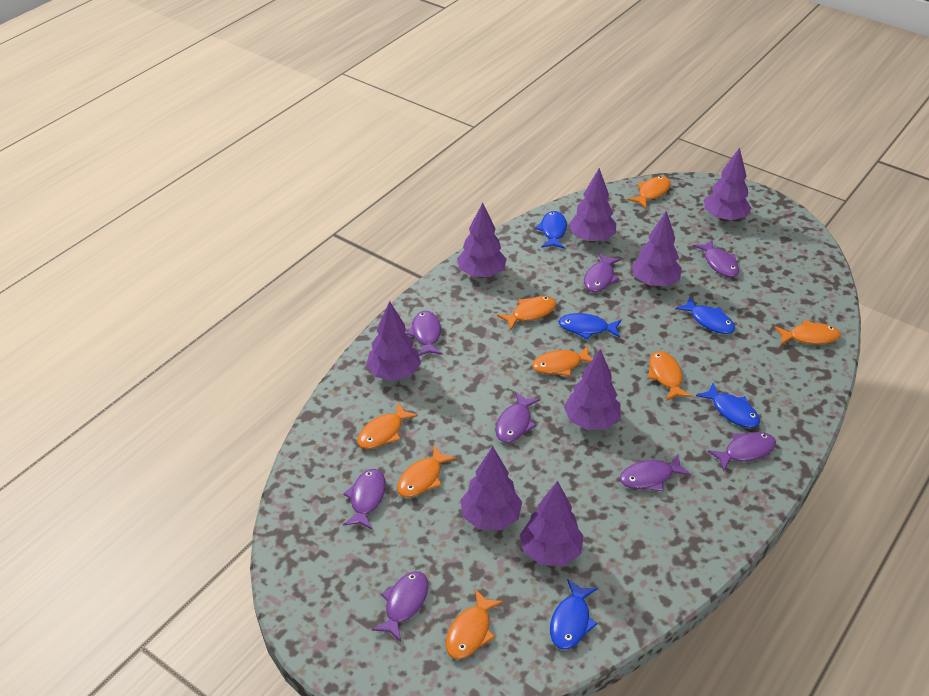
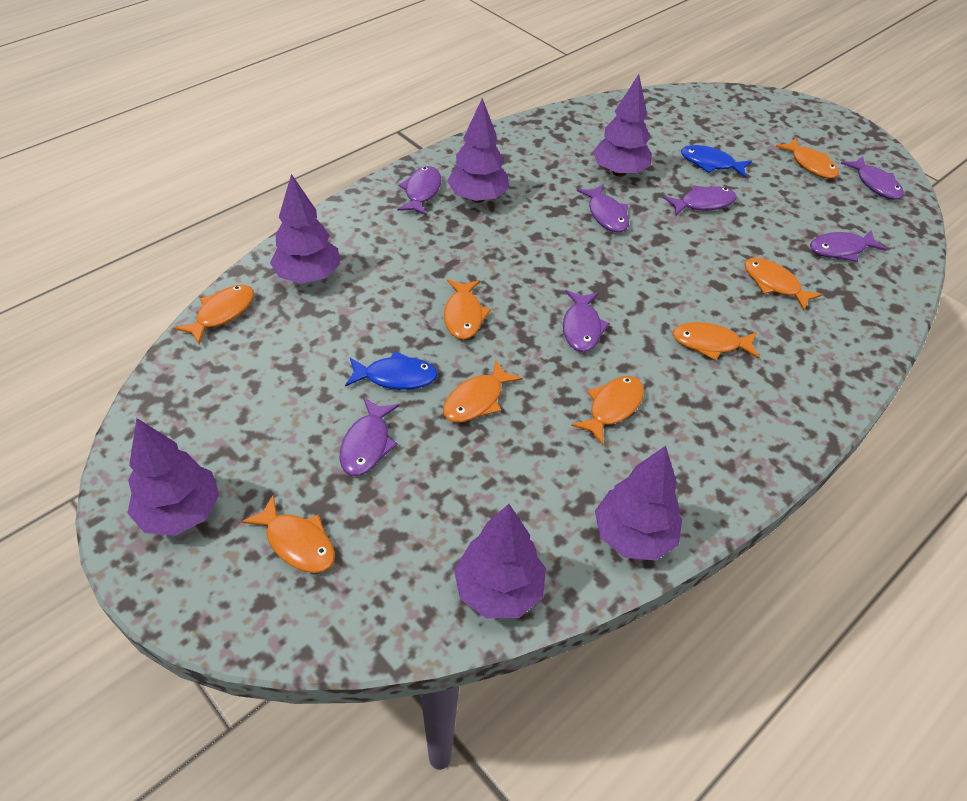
blue fish: 5 -> 2
purple fish: 8 -> 7
purple tree: 8 -> 6

